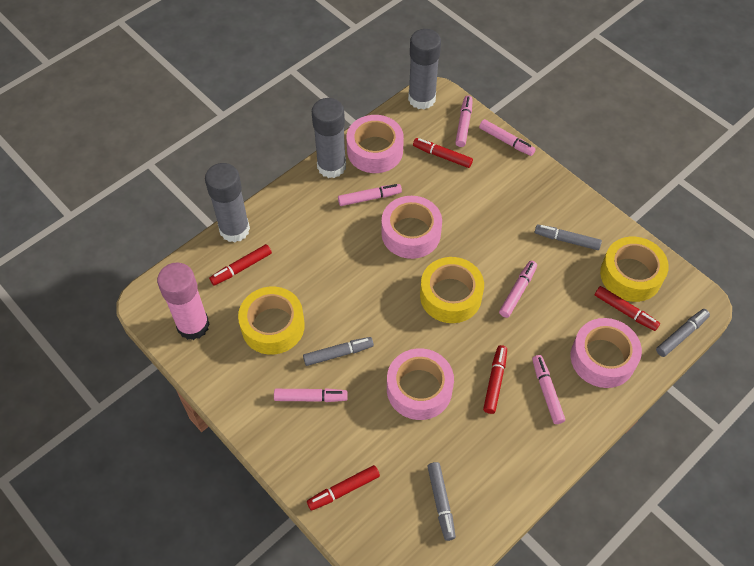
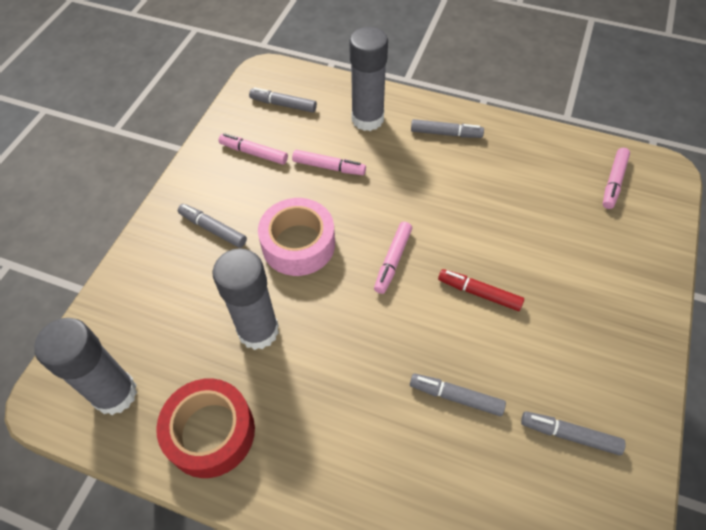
grey marker: 4 -> 5
pink glue stick: 1 -> 0
pink marker: 6 -> 4
pink tape: 4 -> 1
red marker: 5 -> 1
red tape: 0 -> 1
yellow tape: 3 -> 0

